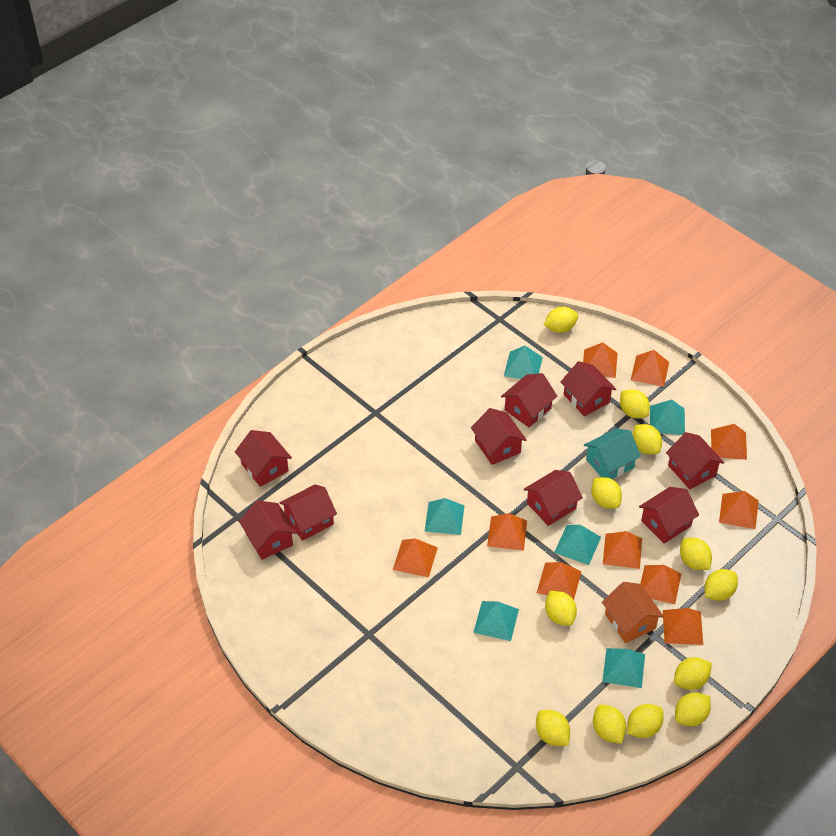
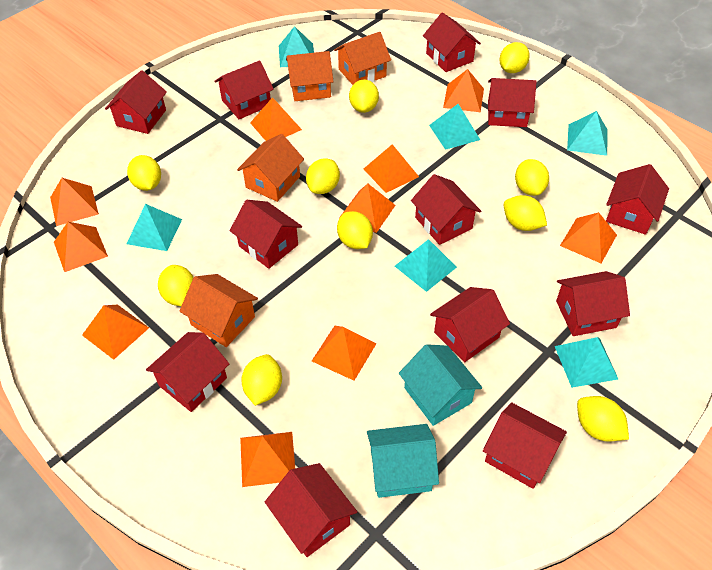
orange house: 1 -> 4
red house: 9 -> 12
turquoise house: 1 -> 2
yellow lemon: 12 -> 10

